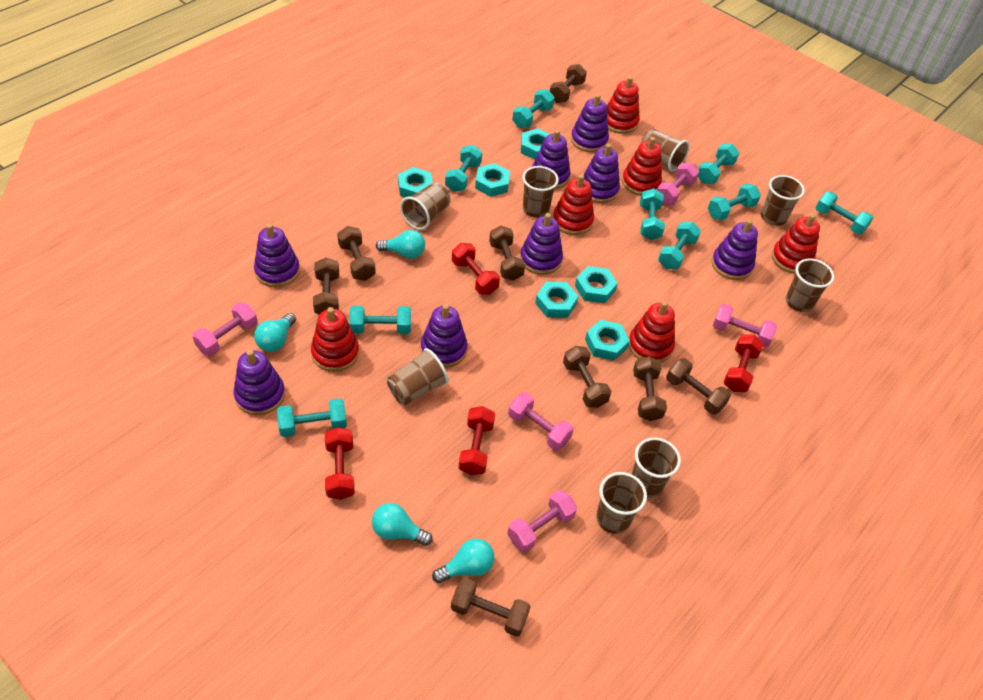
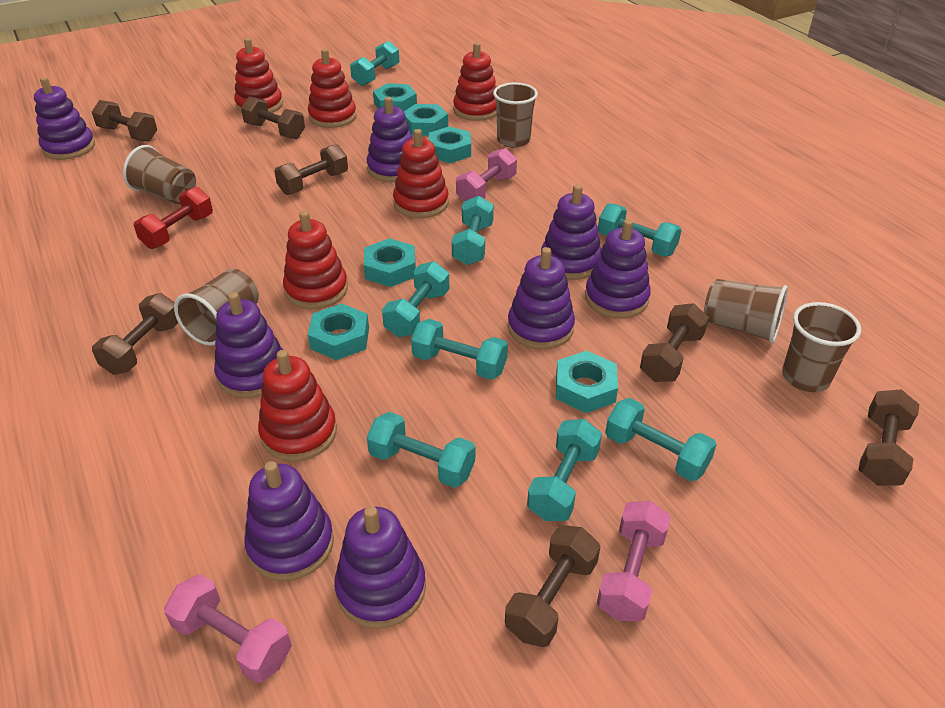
brown cup: 8 -> 5
brown dumbbell: 8 -> 7
pink dumbbell: 5 -> 3
red dumbbell: 4 -> 1
turquoise dumbbell: 9 -> 8
turquoise light bulb: 4 -> 0

